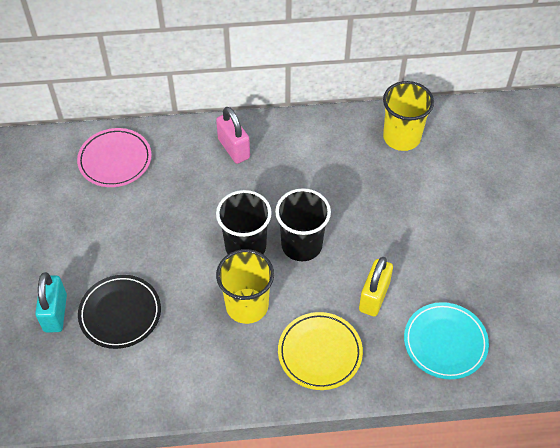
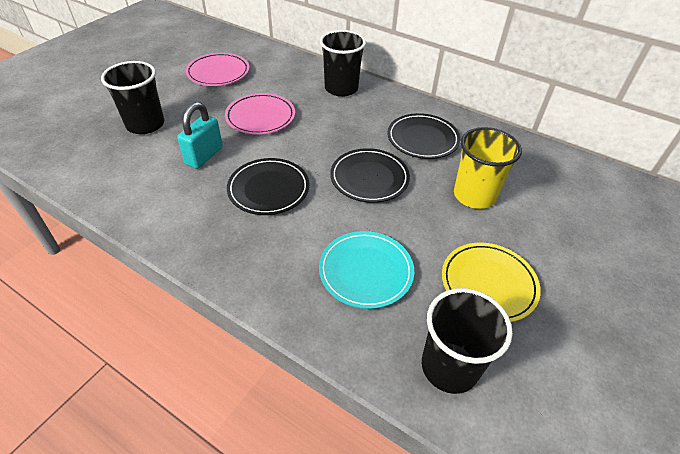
black cup: 2 -> 3
black plate: 1 -> 3
pink padlock: 1 -> 0
pink plate: 1 -> 2
yellow cup: 2 -> 1
yellow padlock: 1 -> 0

